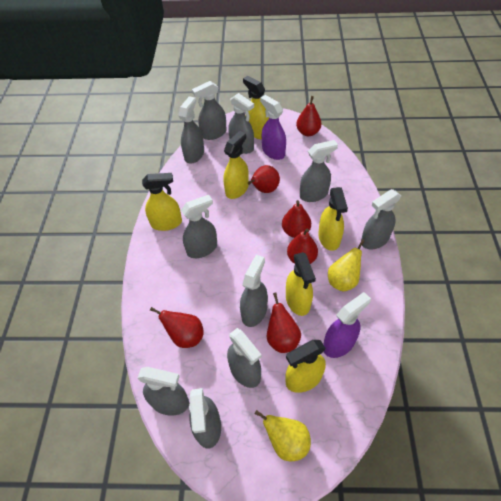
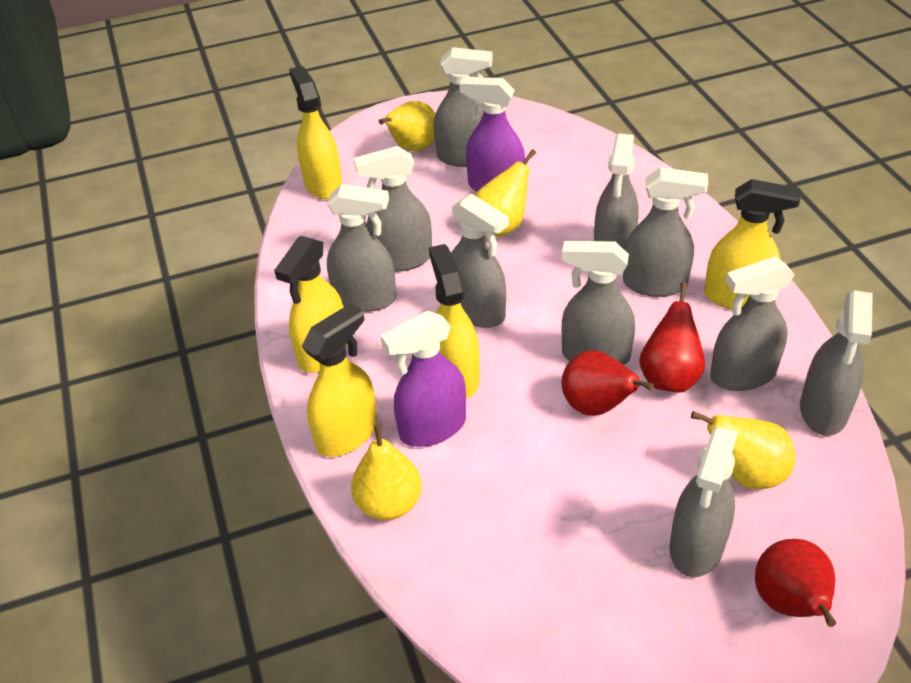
red pear: 6 -> 3
yellow pear: 2 -> 4
yellow spray bottle: 6 -> 5

